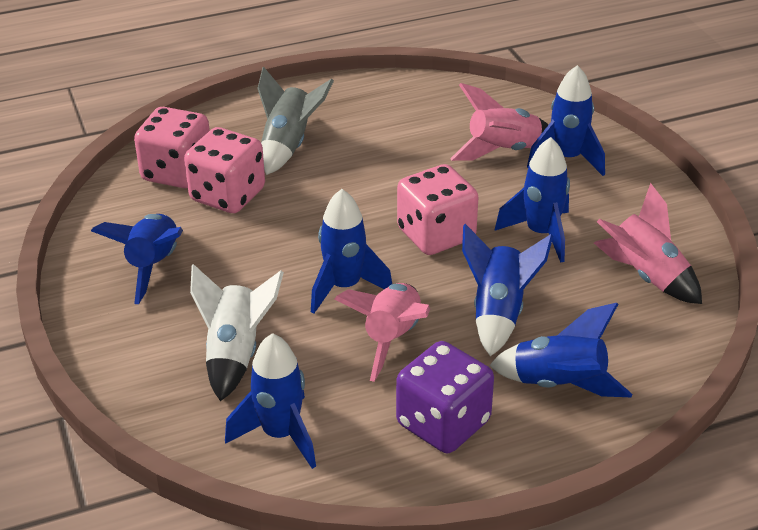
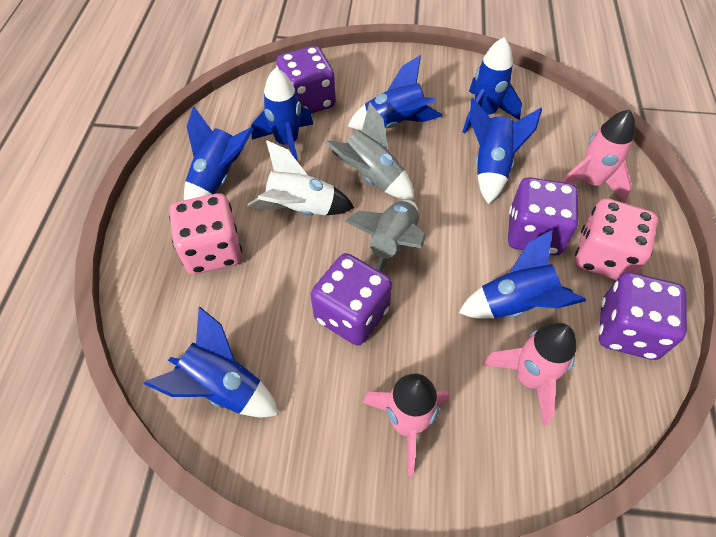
grey rocket: 1 -> 2
pink dice: 3 -> 2
purple dice: 1 -> 4

